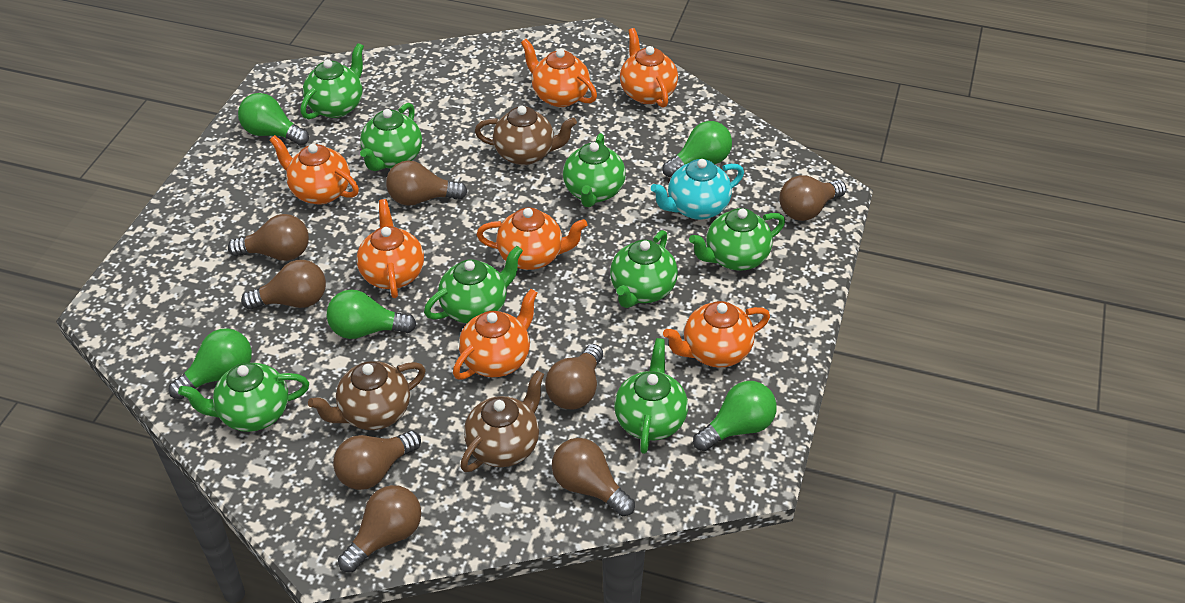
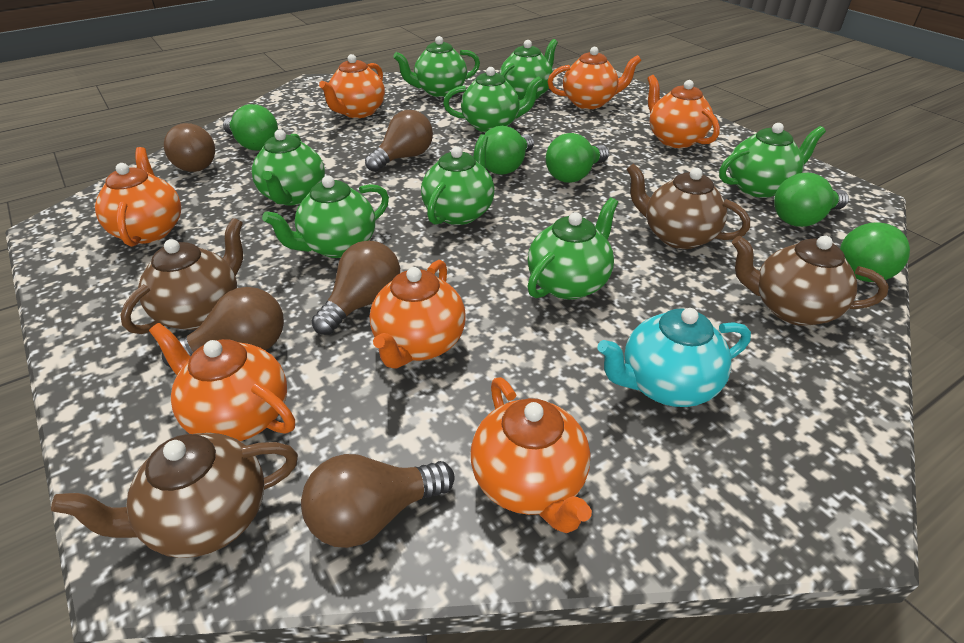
brown light bulb: 8 -> 5
brown teapot: 3 -> 4

